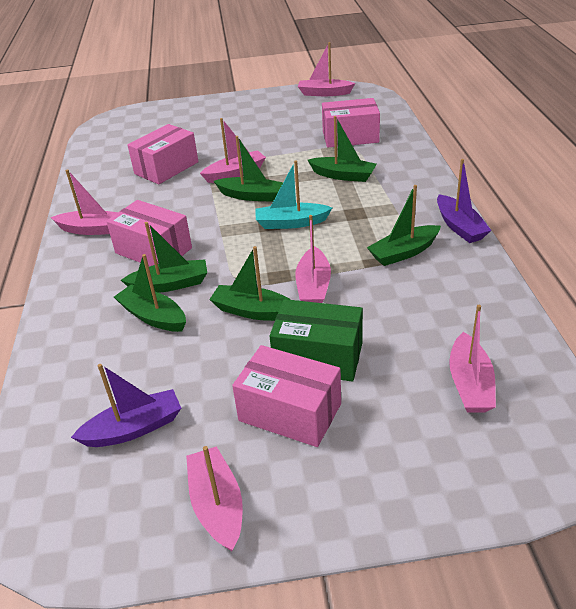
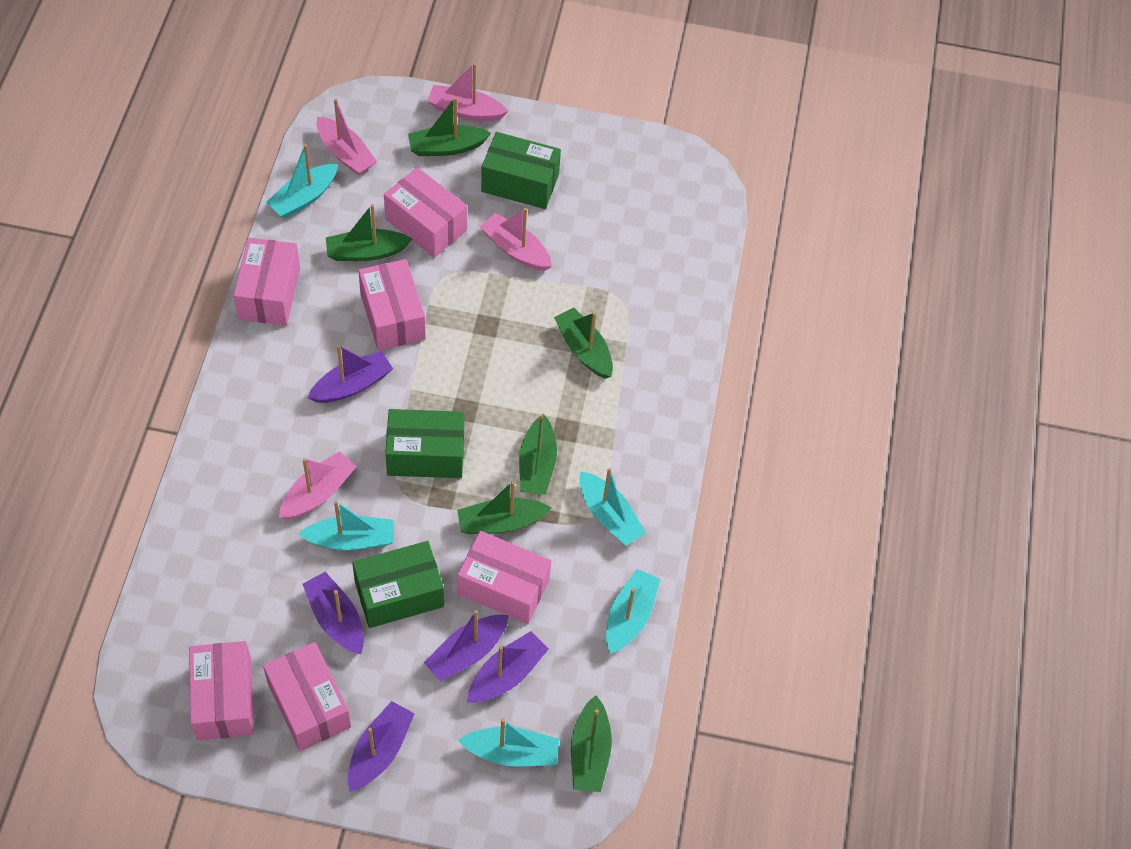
green box: 1 -> 3
pink boat: 6 -> 4
pink box: 4 -> 6
purple boat: 2 -> 5
turquoise boat: 1 -> 5

